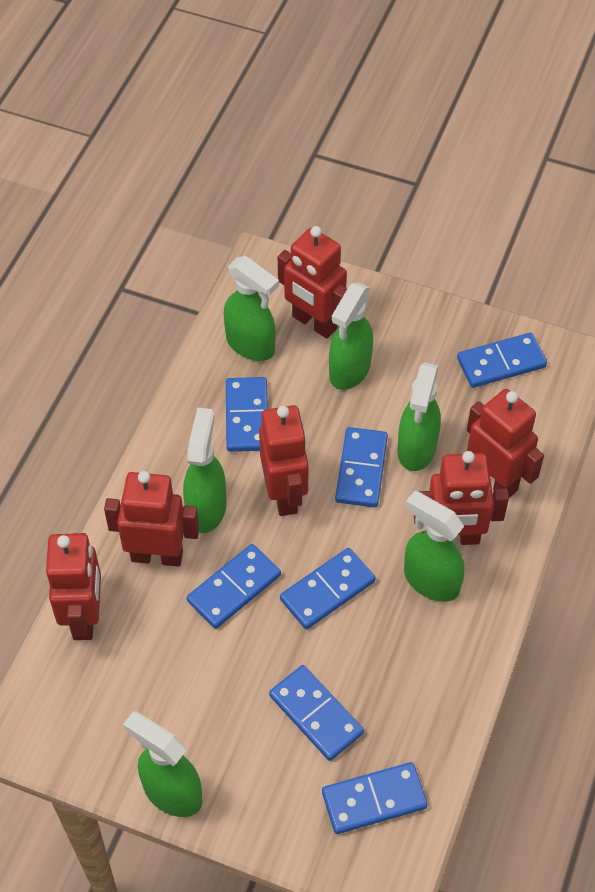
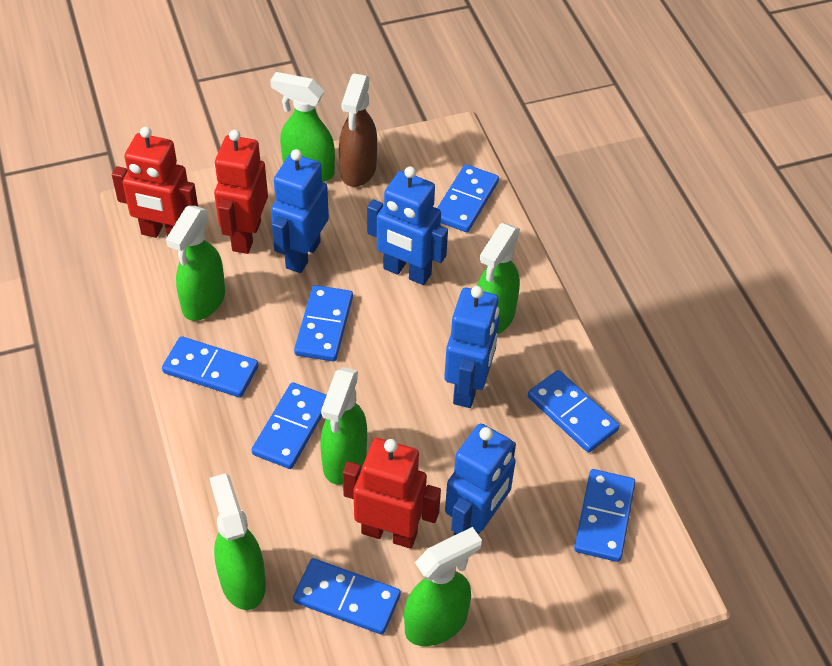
blue robot: 0 -> 4
brown spray bottle: 0 -> 1
red robot: 6 -> 3

